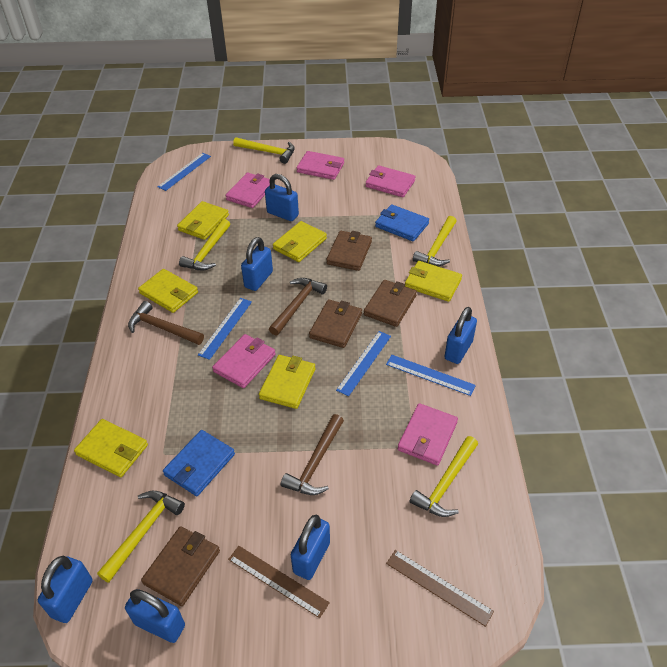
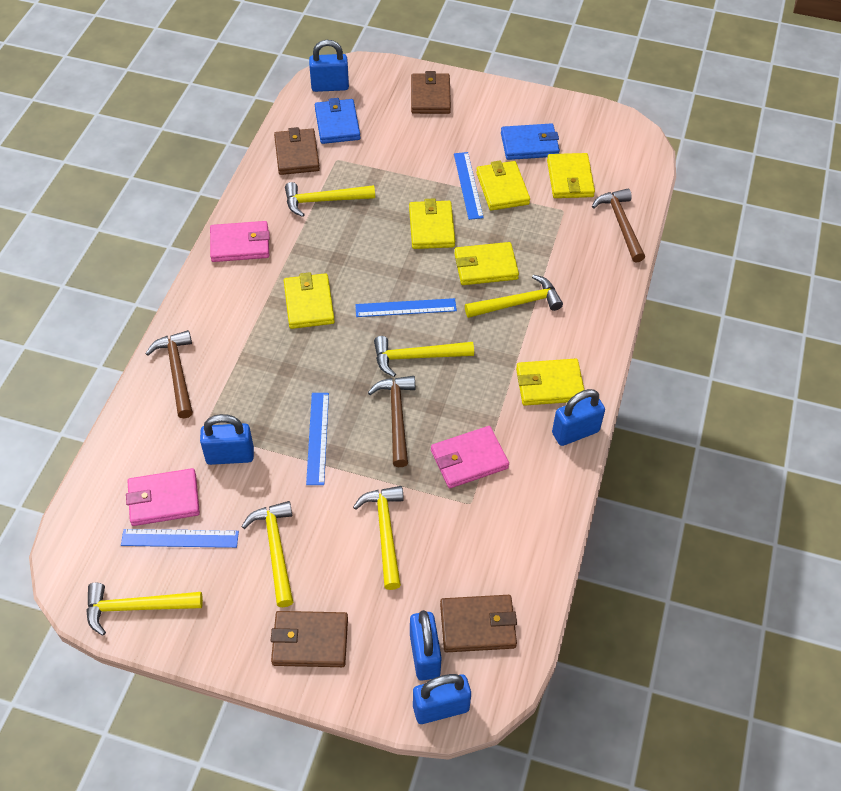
blue padlock: 6 -> 5
brown ruler: 2 -> 0
pink wallet: 5 -> 3
yellow hammer: 5 -> 6

